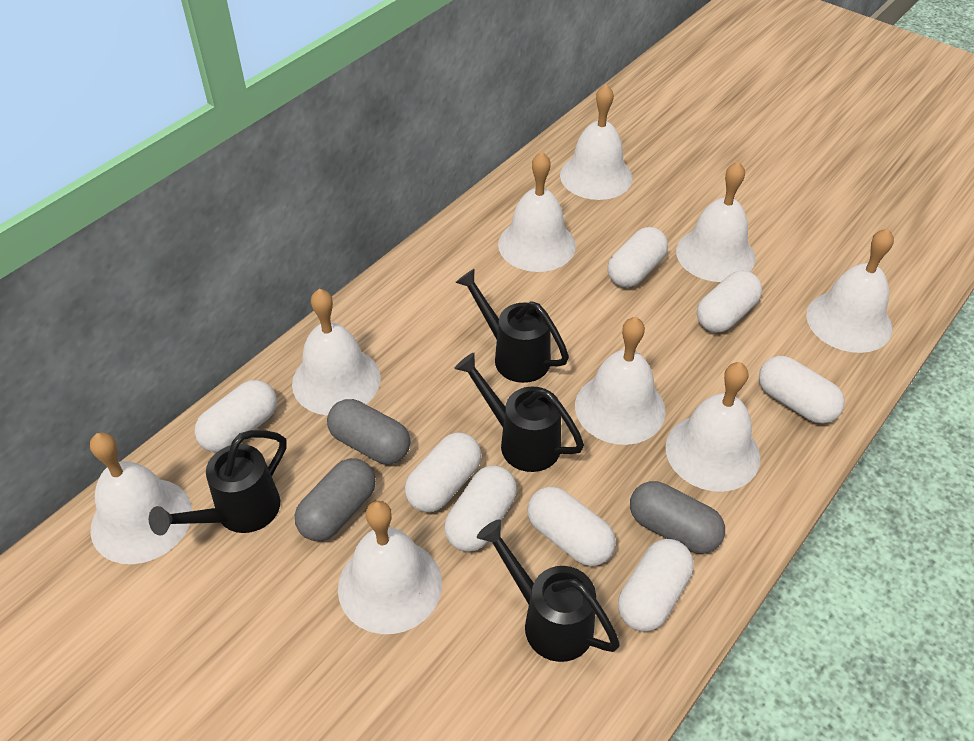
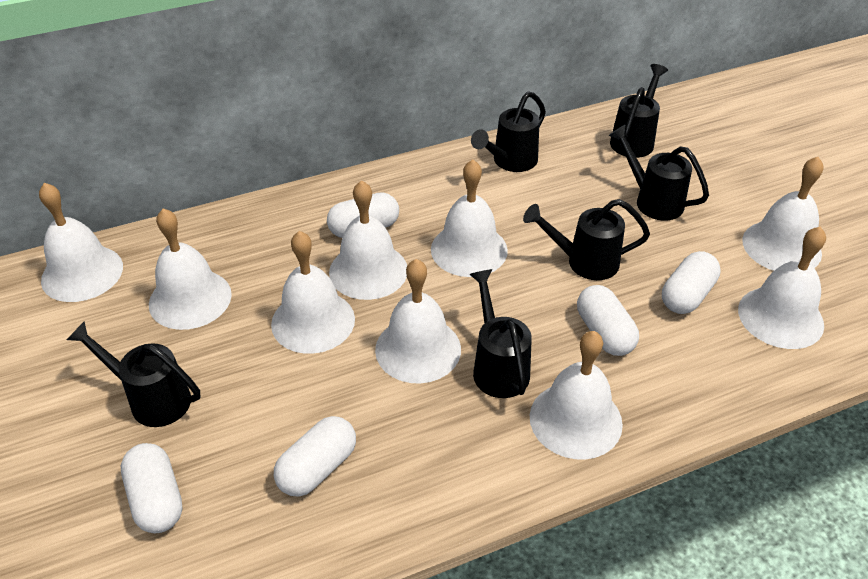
black watering can: 4 -> 6
grey capsule: 3 -> 0
white capsule: 8 -> 5

